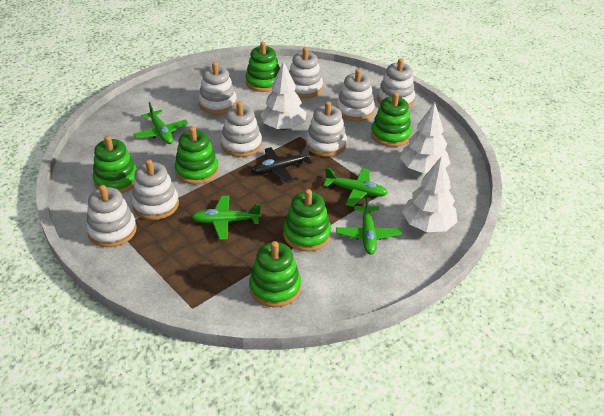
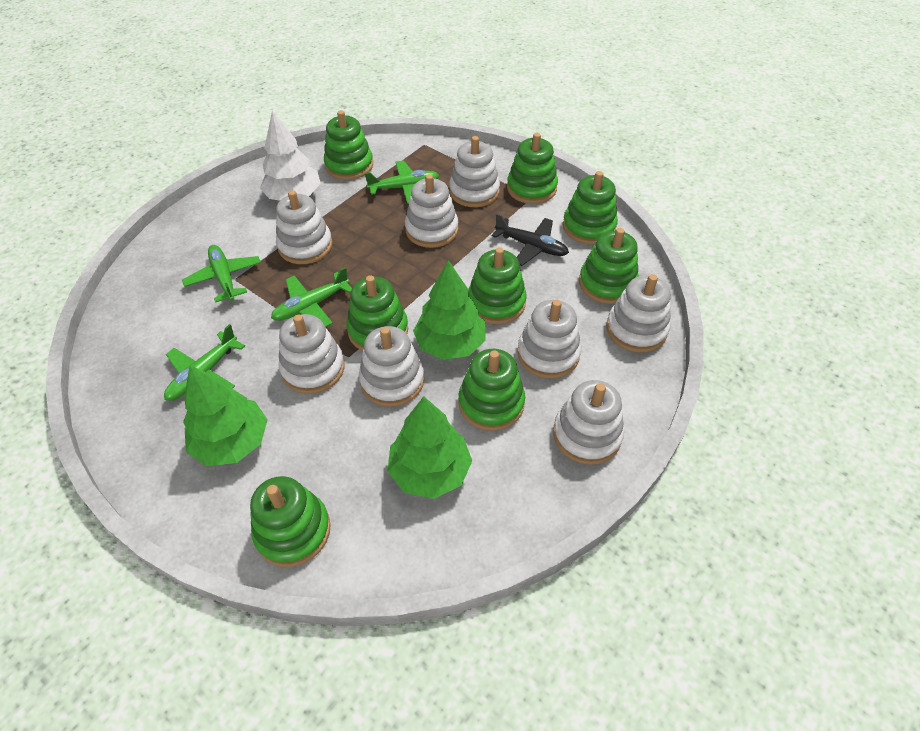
green stacking toy: 6 -> 8
green tree: 0 -> 3
white tree: 3 -> 1

